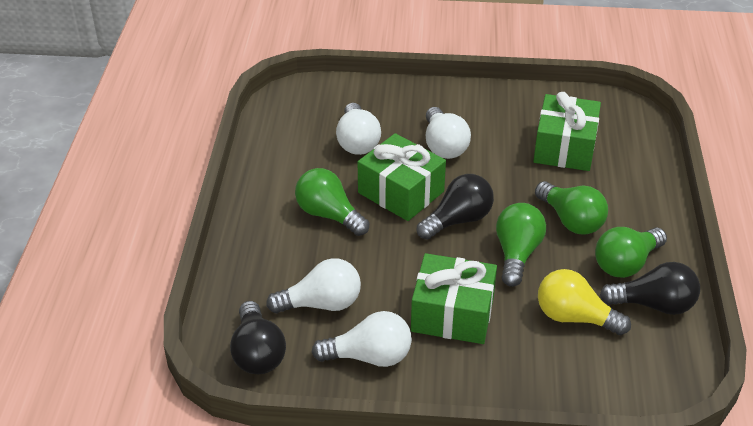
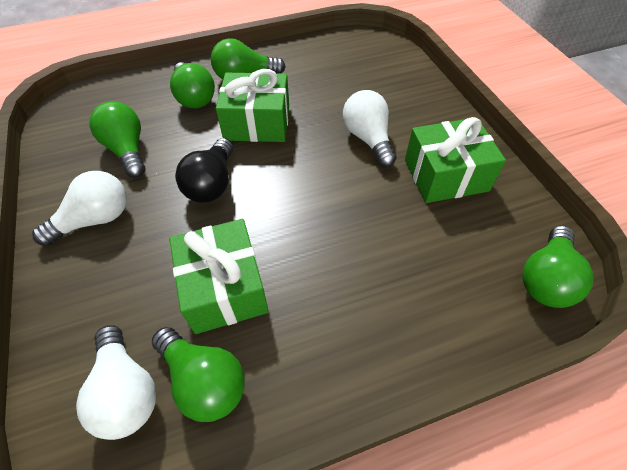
black light bulb: 3 -> 1
green light bulb: 4 -> 5
white light bulb: 4 -> 3
yellow light bulb: 1 -> 0

